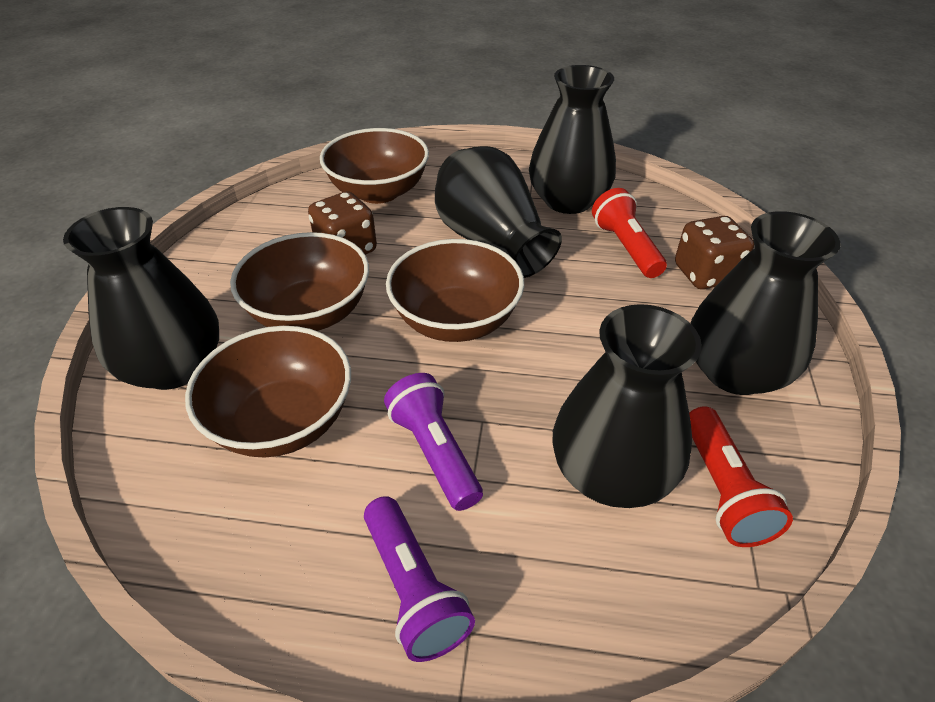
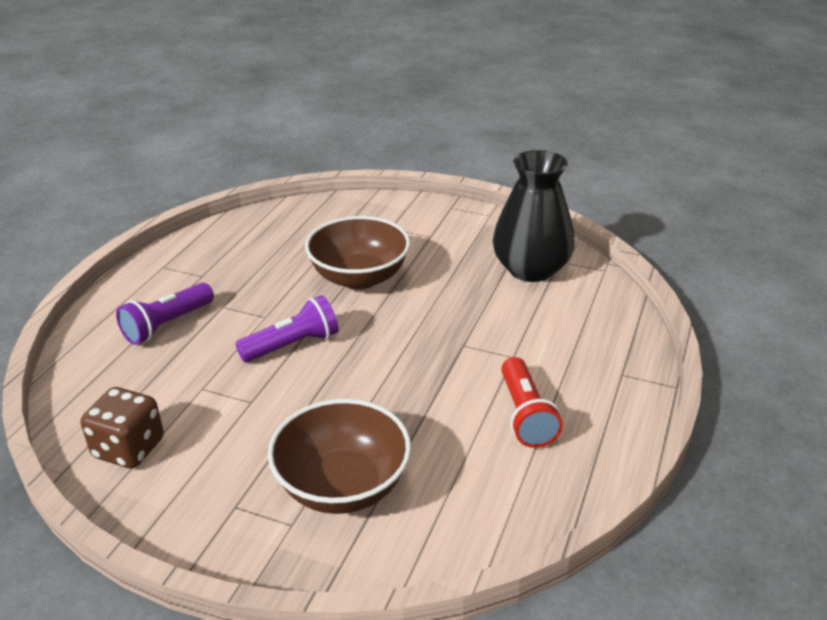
black vase: 5 -> 1
brown bowl: 4 -> 2
brown dice: 2 -> 1
red flashlight: 2 -> 1

